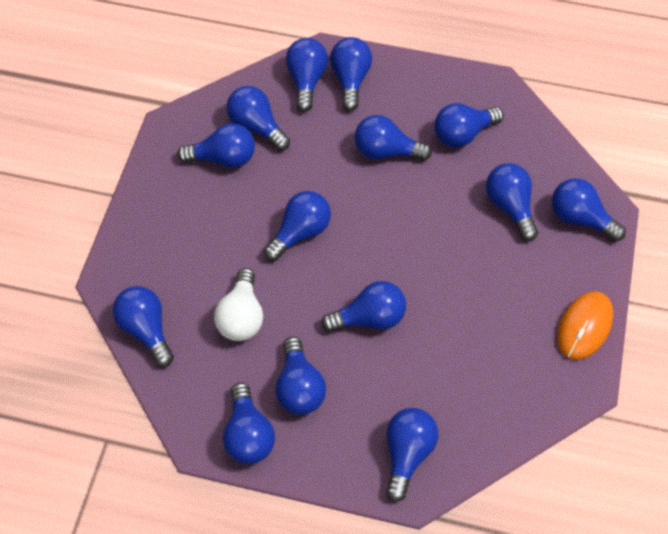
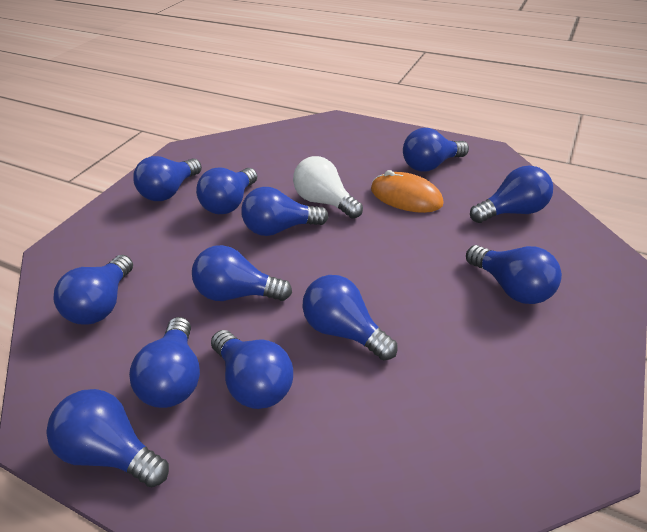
blue light bulb: 14 -> 12

